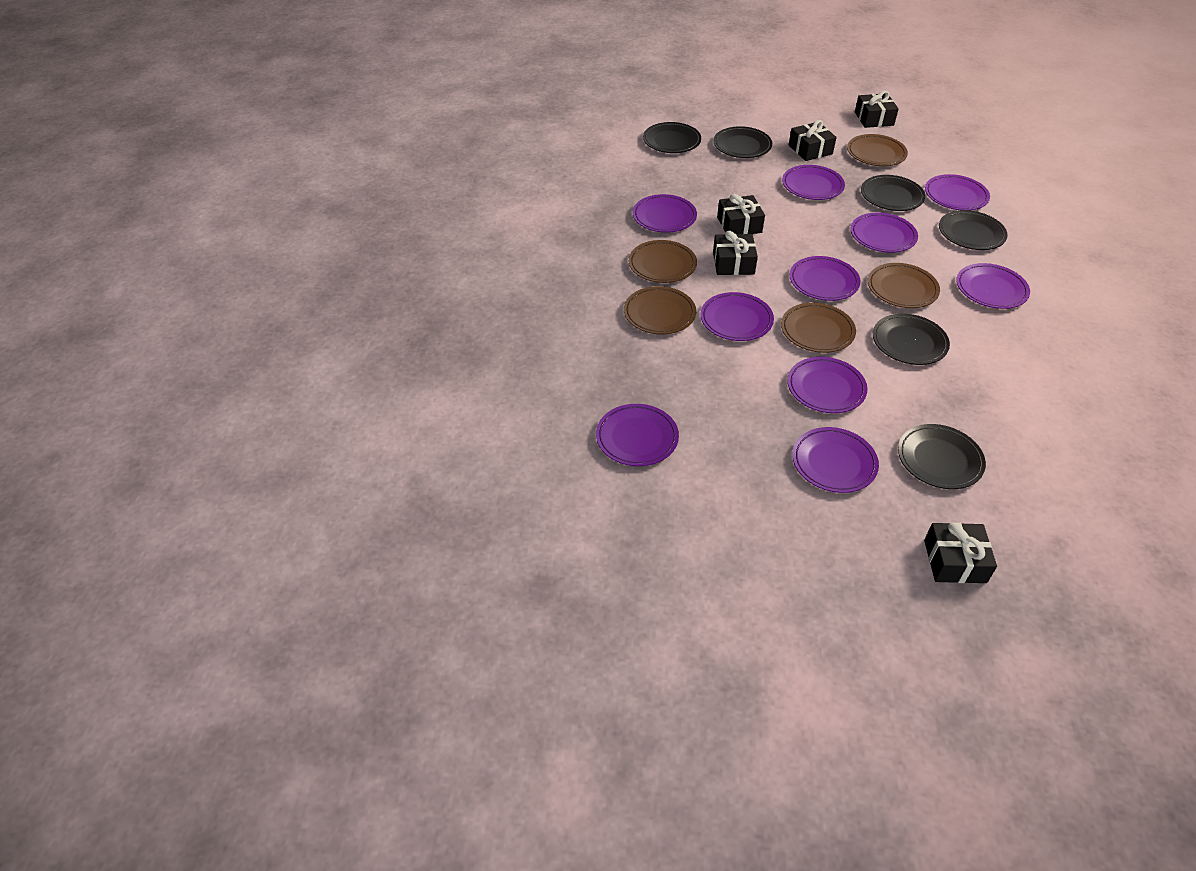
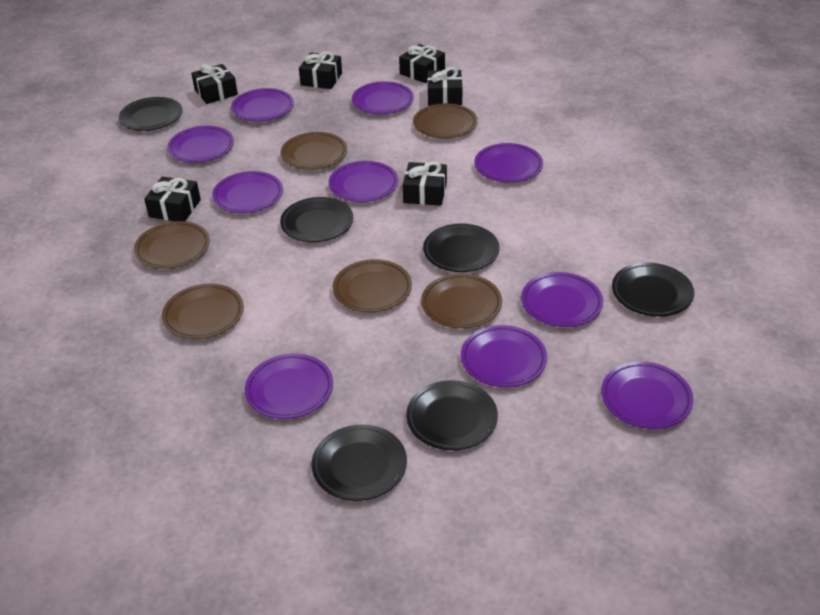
black gift: 5 -> 6
brown plate: 5 -> 6

